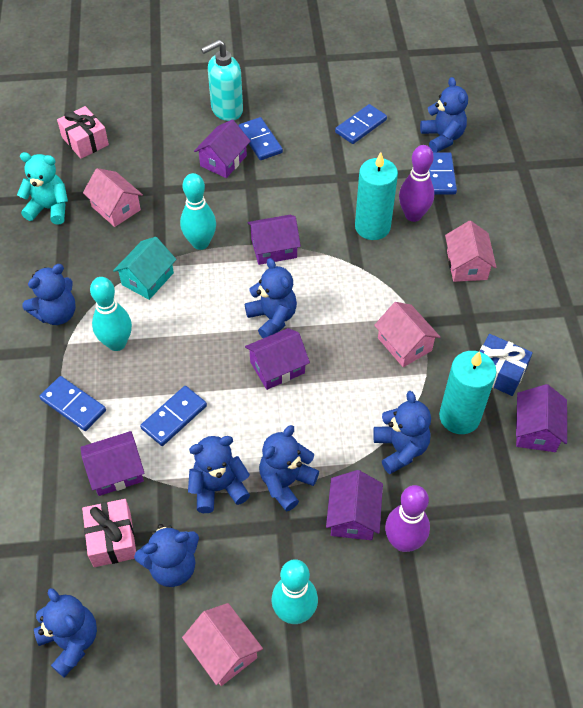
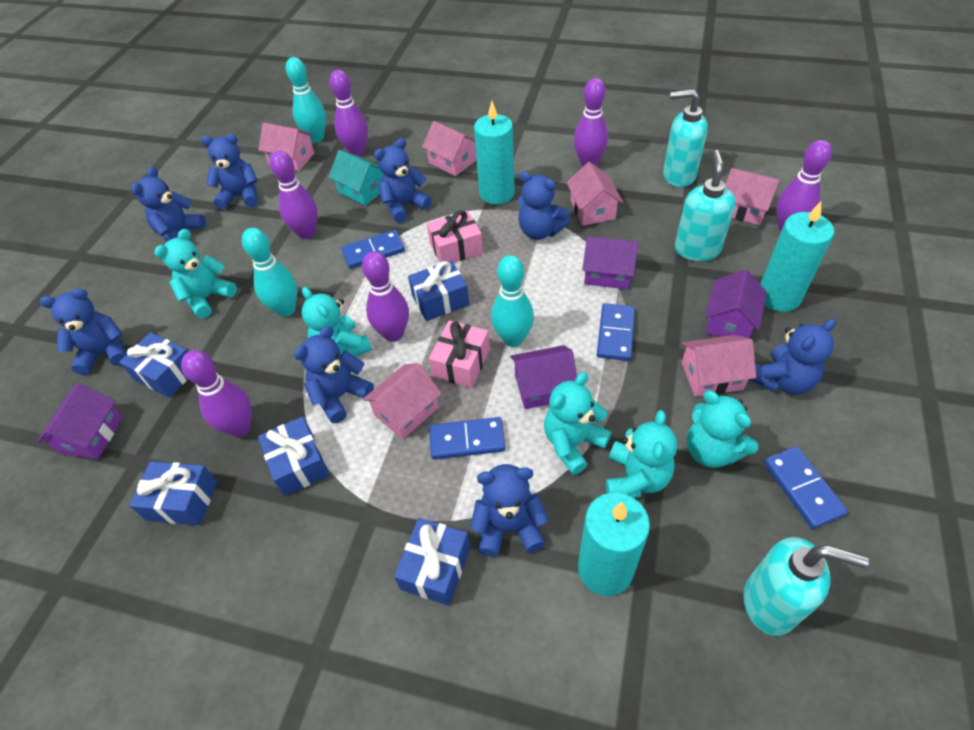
blue domino: 5 -> 4
blue gift: 1 -> 5
pink house: 4 -> 6
purple bowling pin: 2 -> 6
purple house: 6 -> 4
turquoise candle: 2 -> 3
turquoise soap dispenser: 1 -> 3
turquoise teddy bear: 1 -> 5

